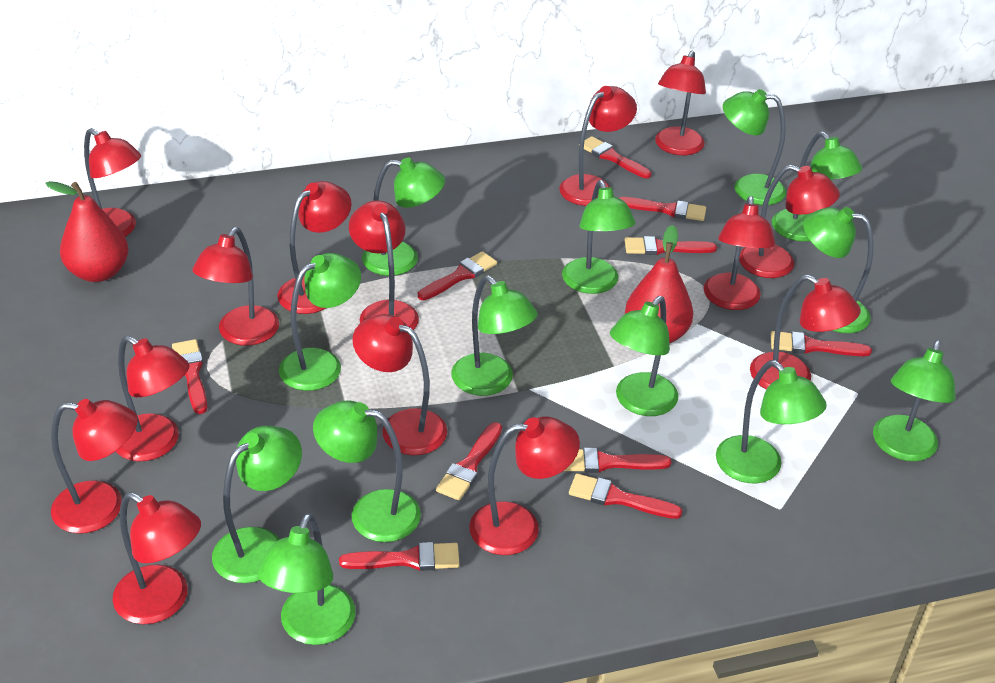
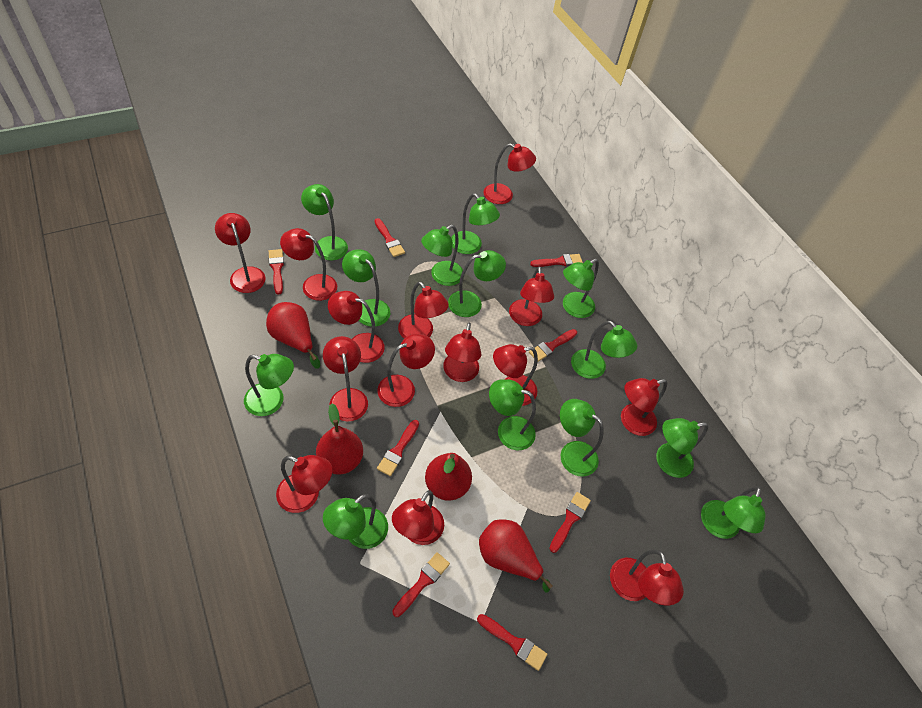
red brush: 10 -> 8
red pear: 2 -> 4

